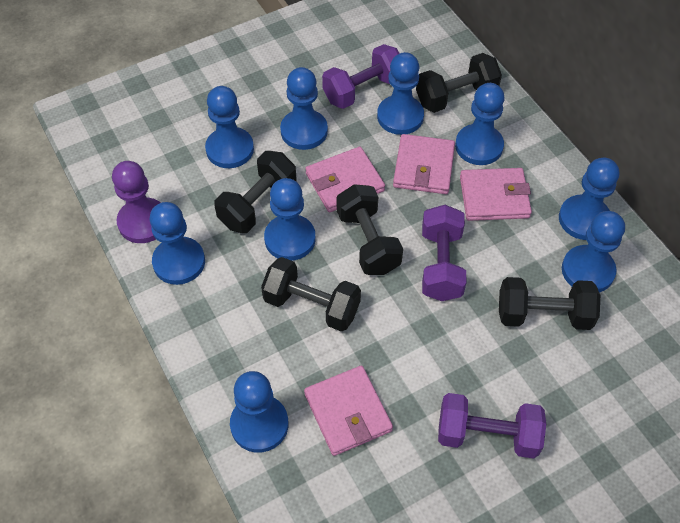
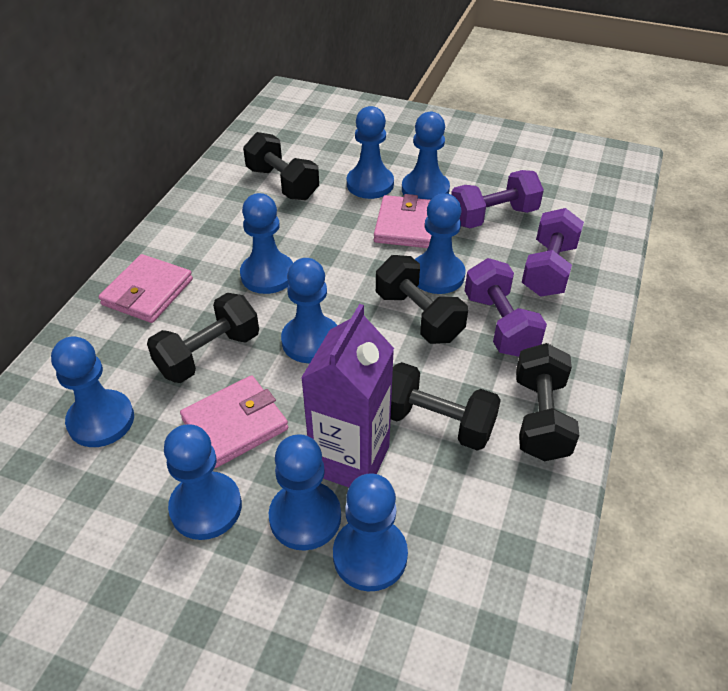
pink wallet: 4 -> 3
purple carton: 0 -> 1
purple pawn: 1 -> 0

